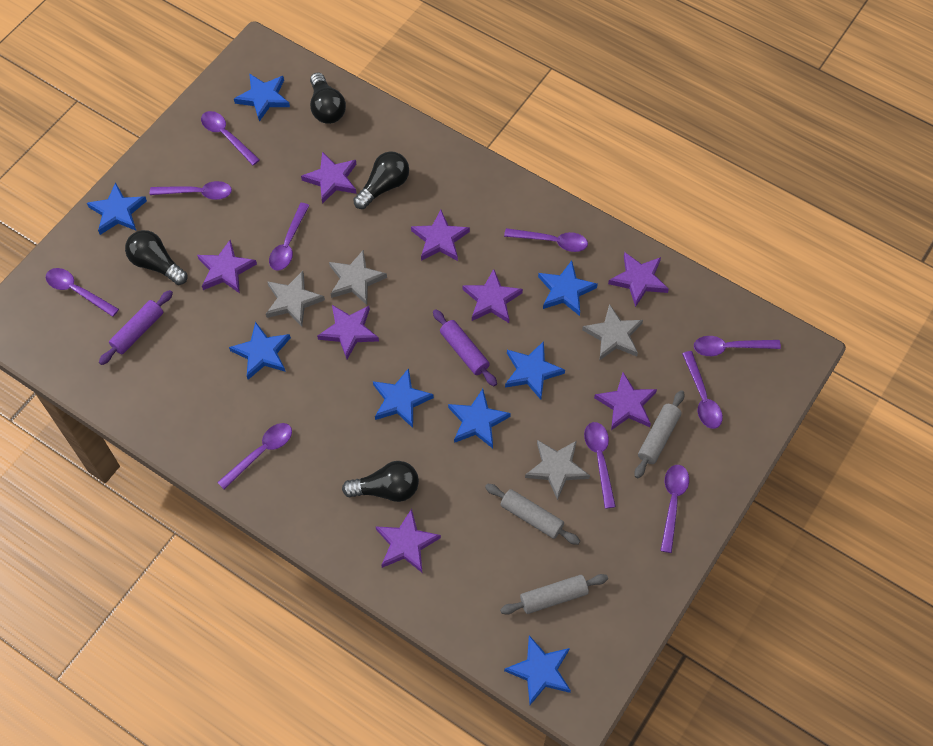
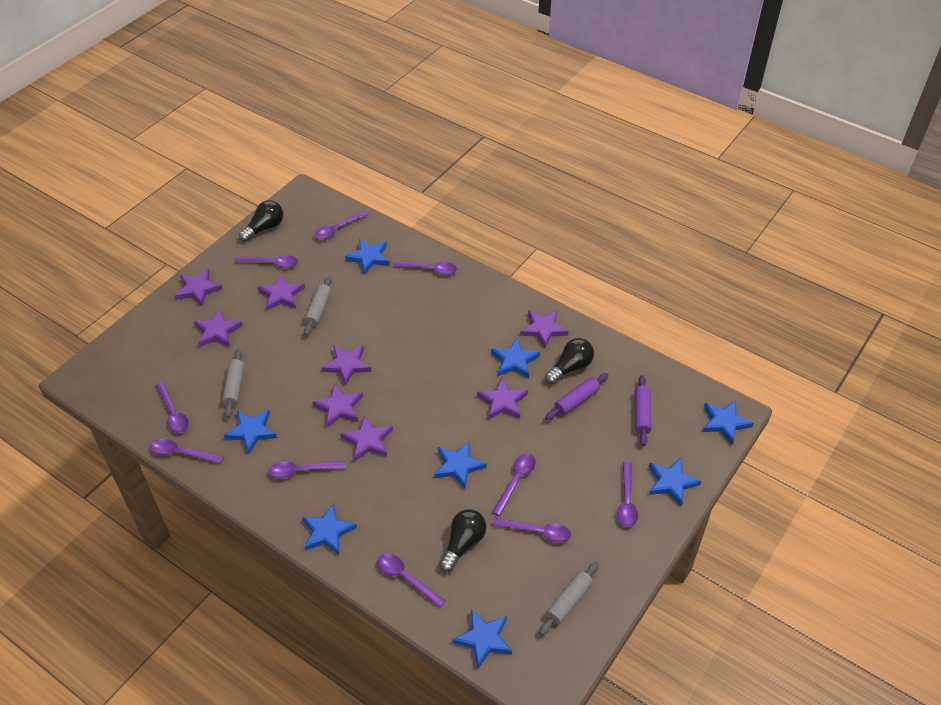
black light bulb: 4 -> 3
grey star: 4 -> 0

